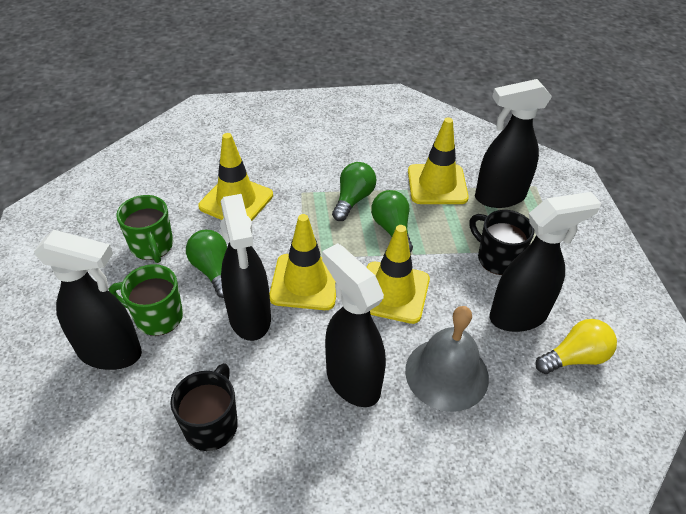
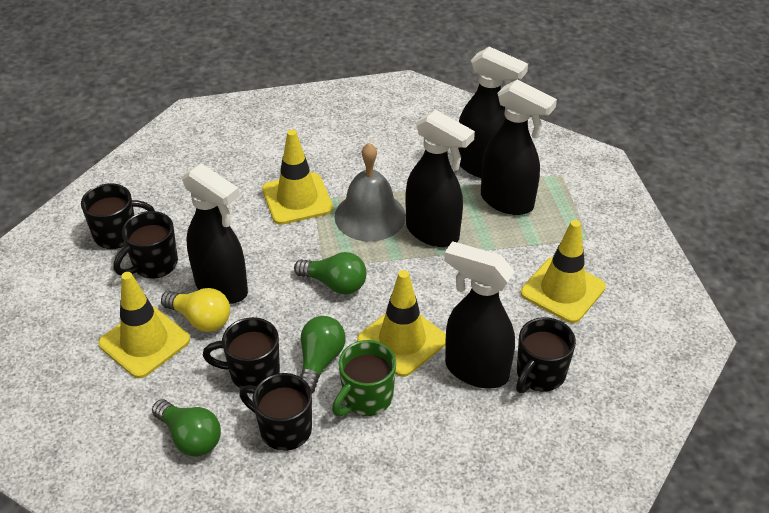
black mug: 2 -> 5
green mug: 2 -> 1

